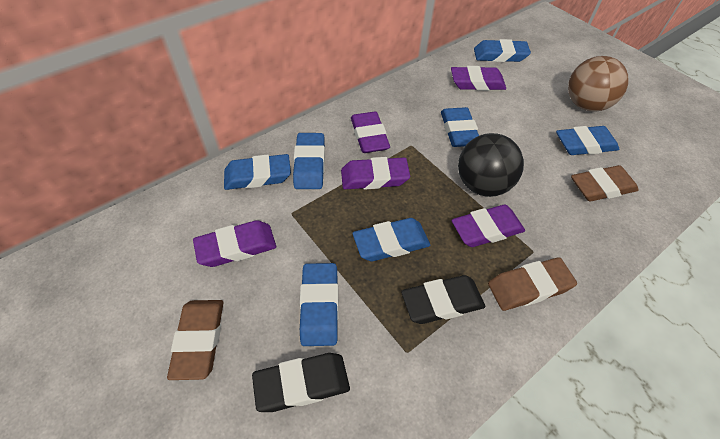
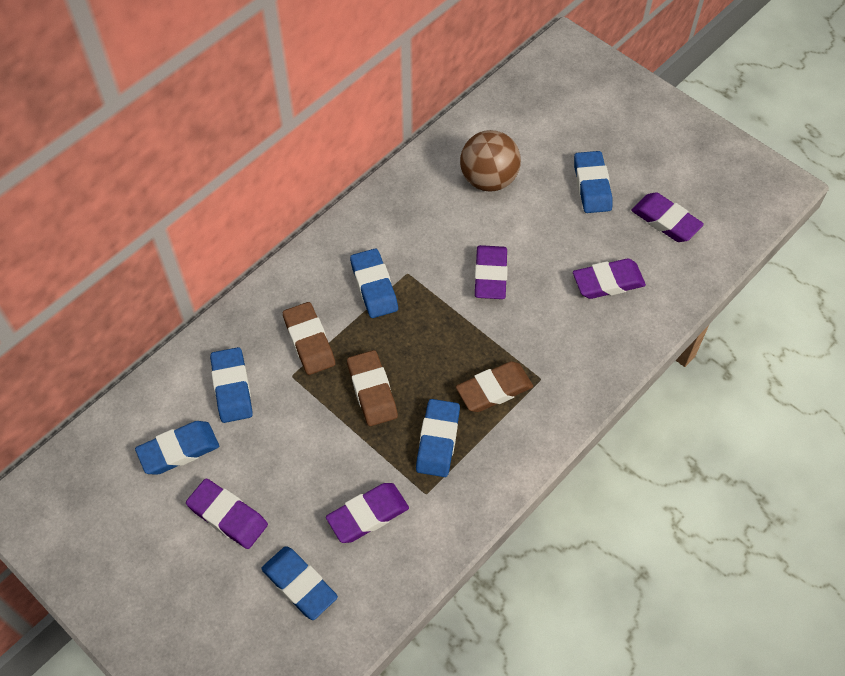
black ball: 1 -> 0
black eraser: 2 -> 0
blue eraser: 7 -> 6

